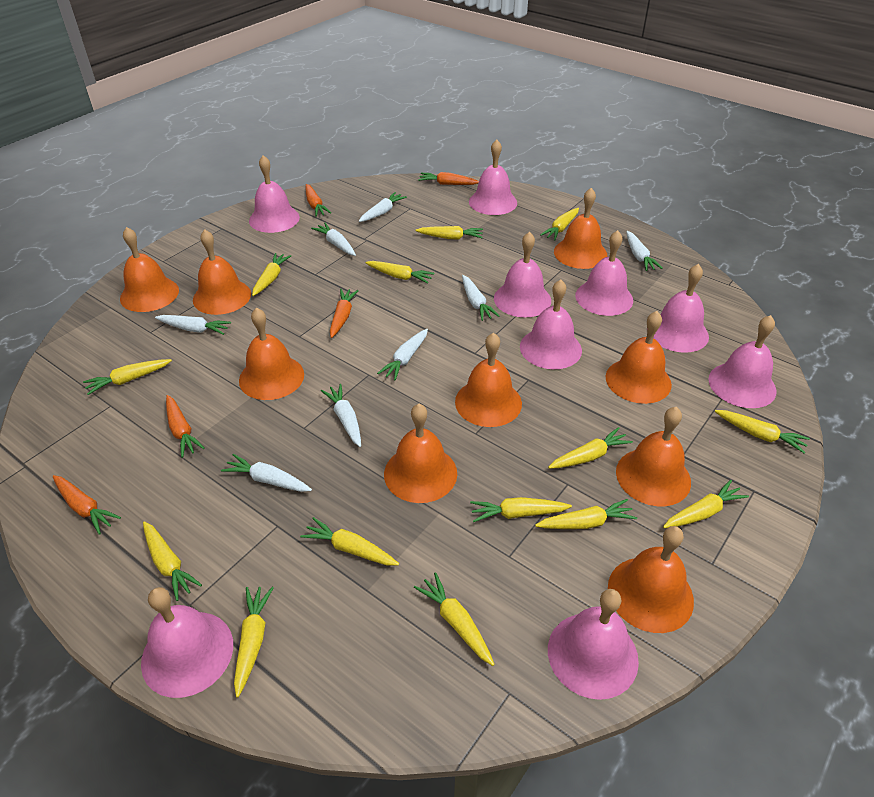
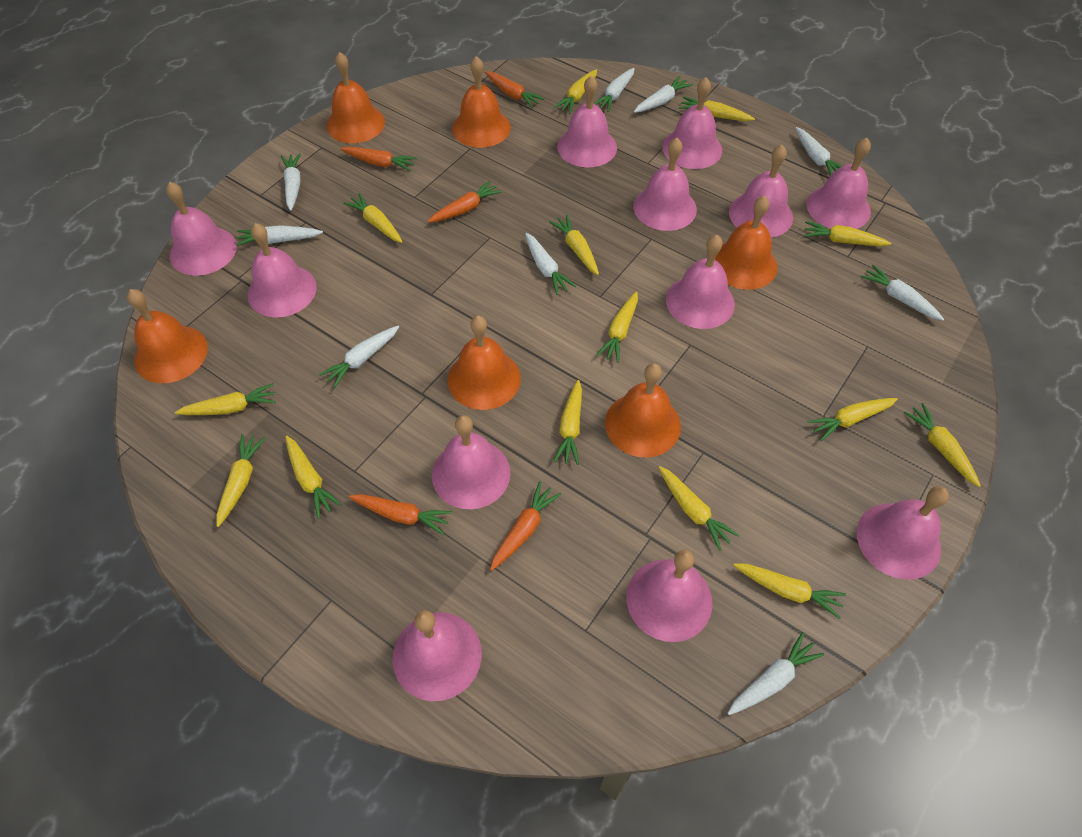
orange bell: 9 -> 6
pink bell: 9 -> 12
white carrot: 8 -> 9

